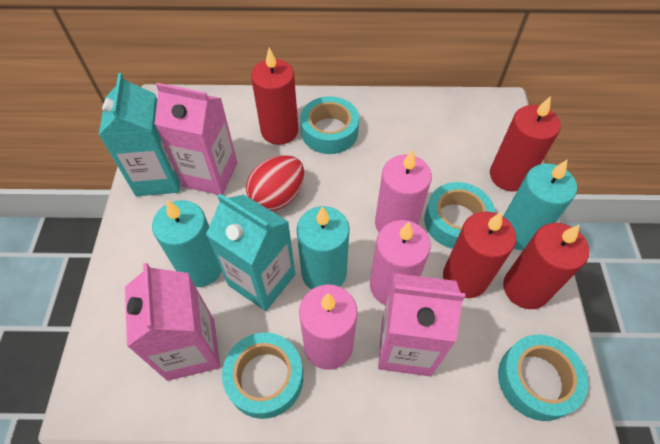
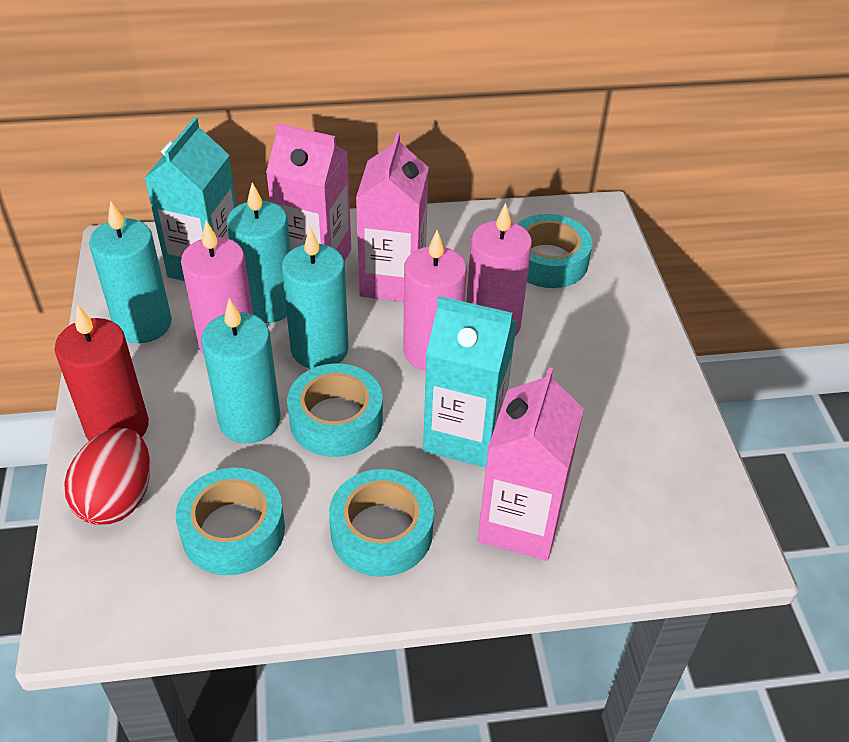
red candle: 4 -> 1
turquoise candle: 3 -> 4

